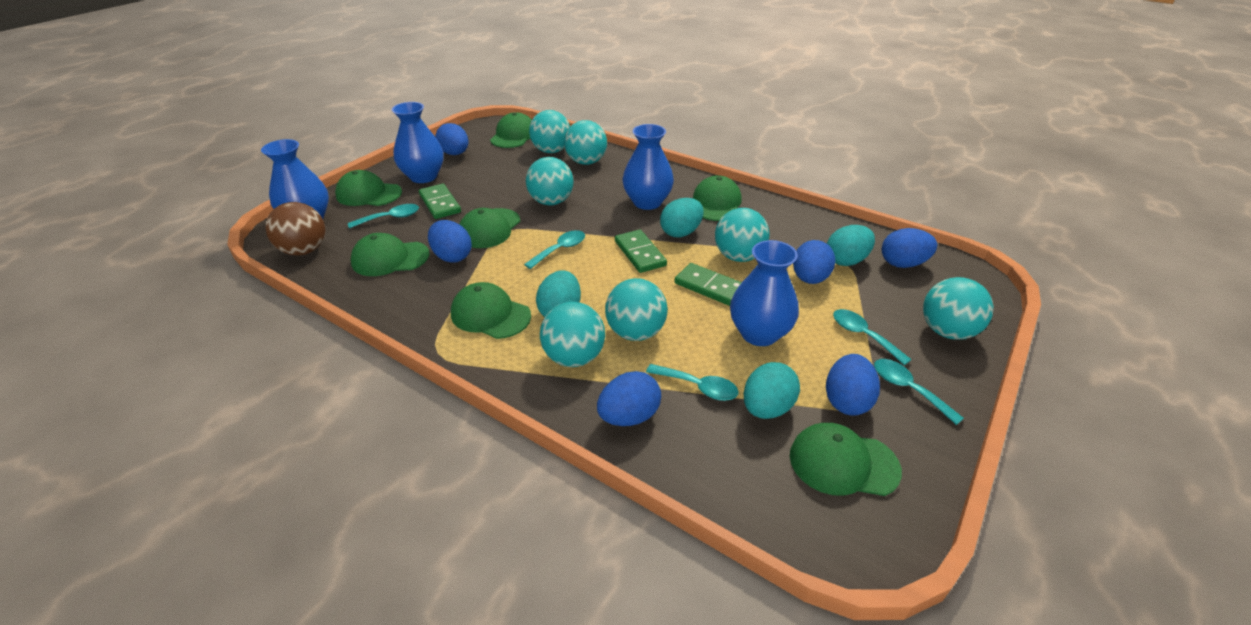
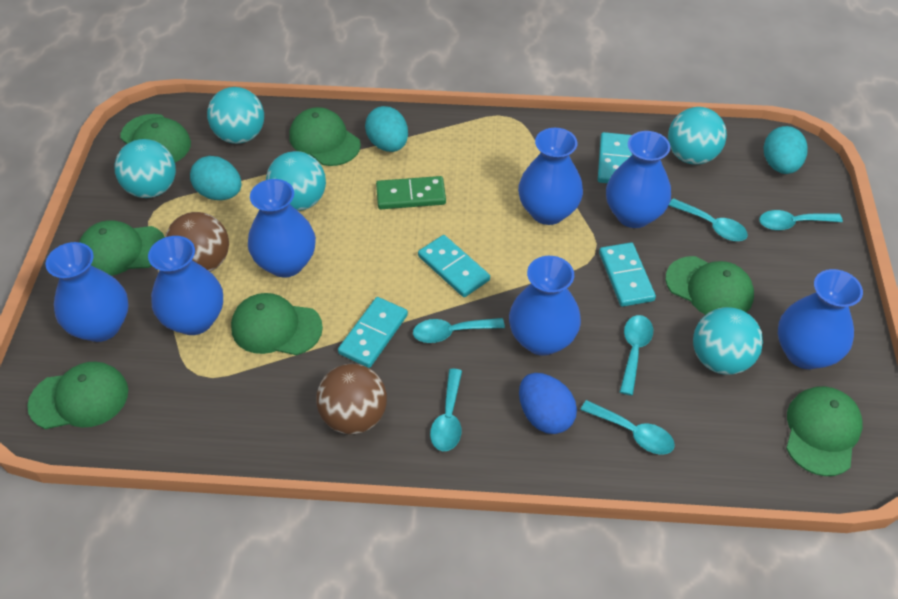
blue egg: 6 -> 1
blue vase: 4 -> 7
brown ball: 1 -> 2
green domino: 3 -> 1
turquoise ball: 7 -> 5
turquoise domino: 0 -> 4
turquoise egg: 4 -> 3
turquoise spoon: 5 -> 6

